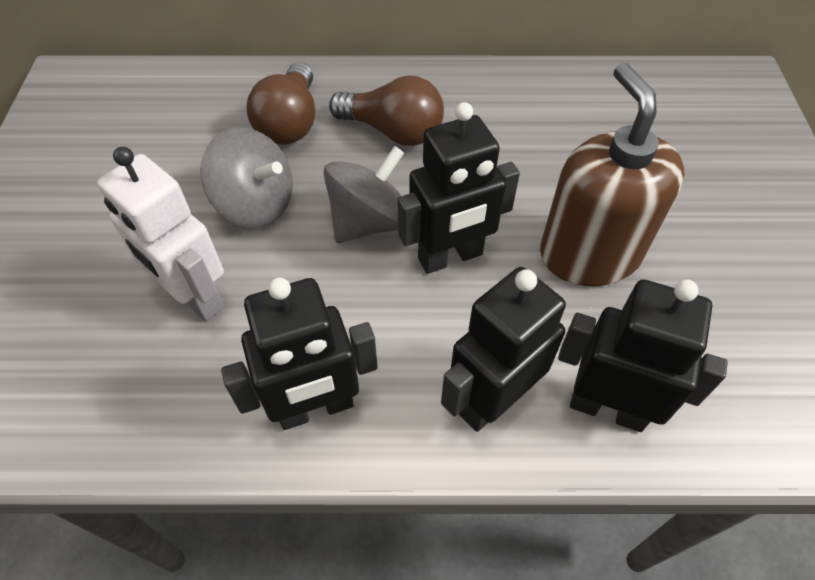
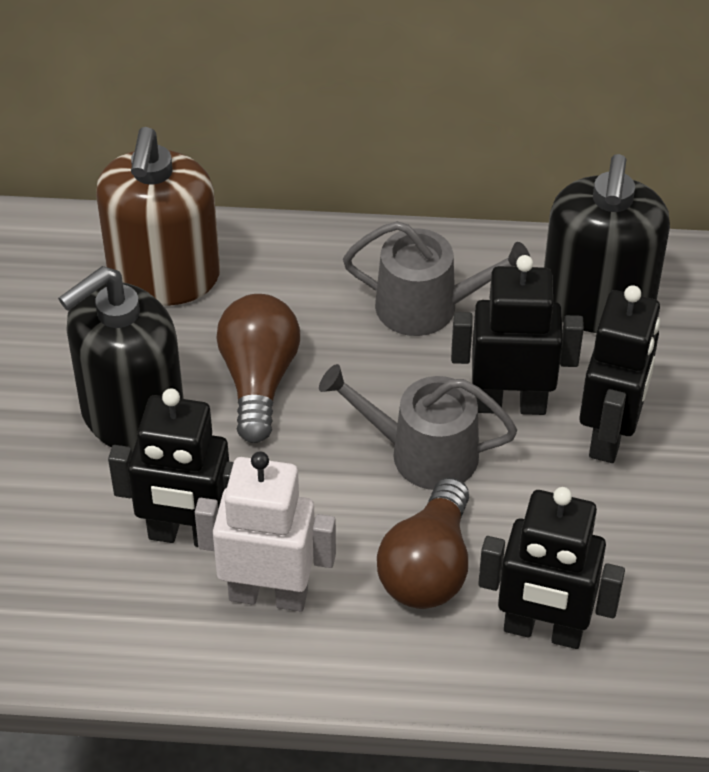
black soap dispenser: 0 -> 2
grey spinning top: 2 -> 0
grey watering can: 0 -> 2

